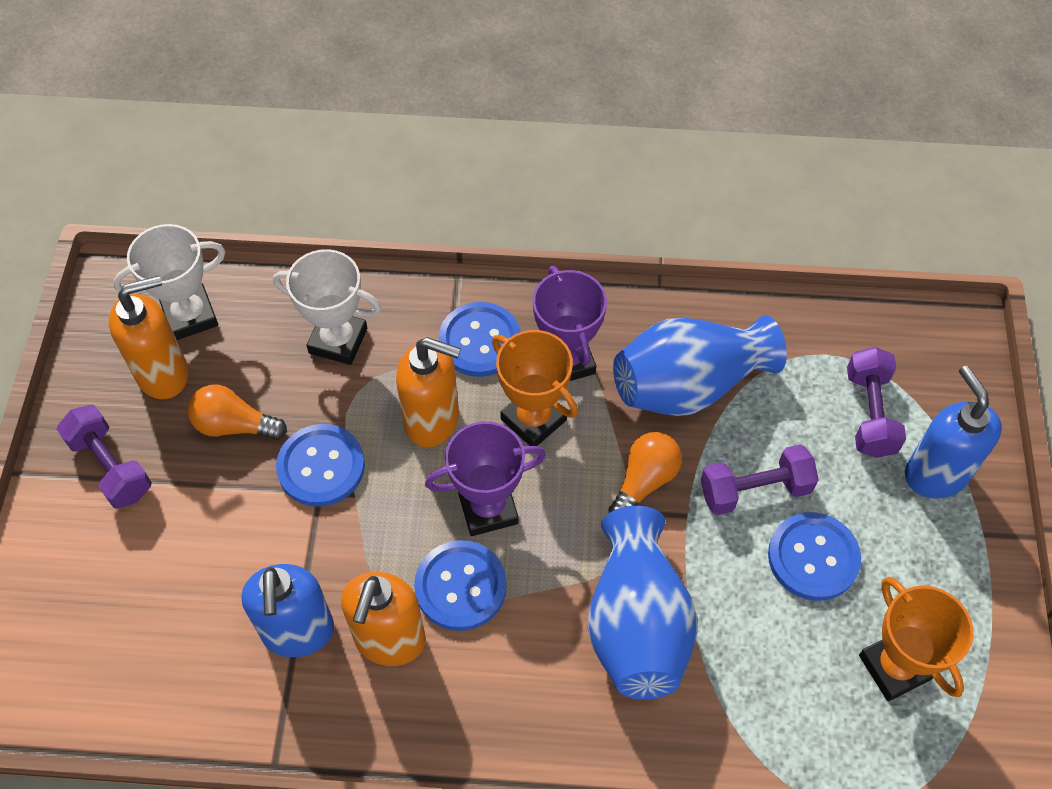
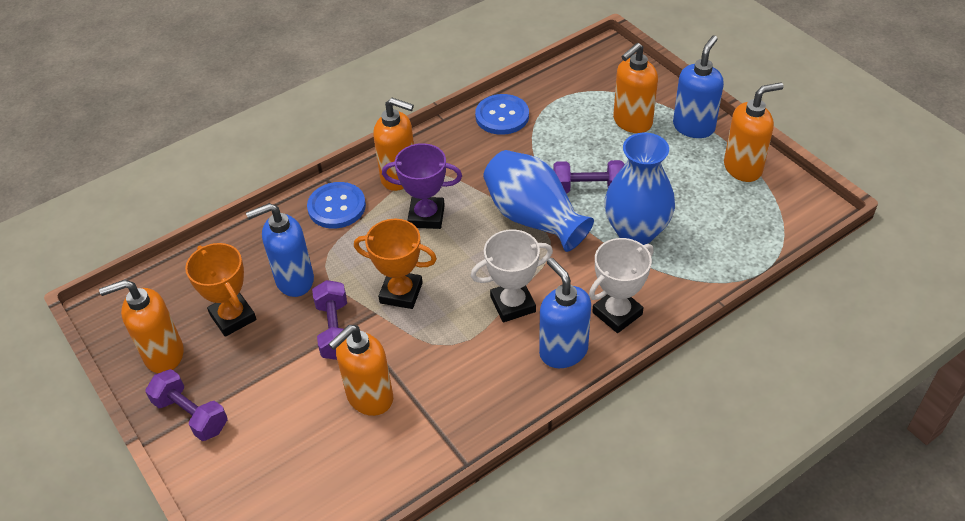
blue button: 4 -> 2
blue soap dispenser: 2 -> 3
orange light bulb: 2 -> 0
orange soap dispenser: 3 -> 5
purple trophy: 2 -> 1

